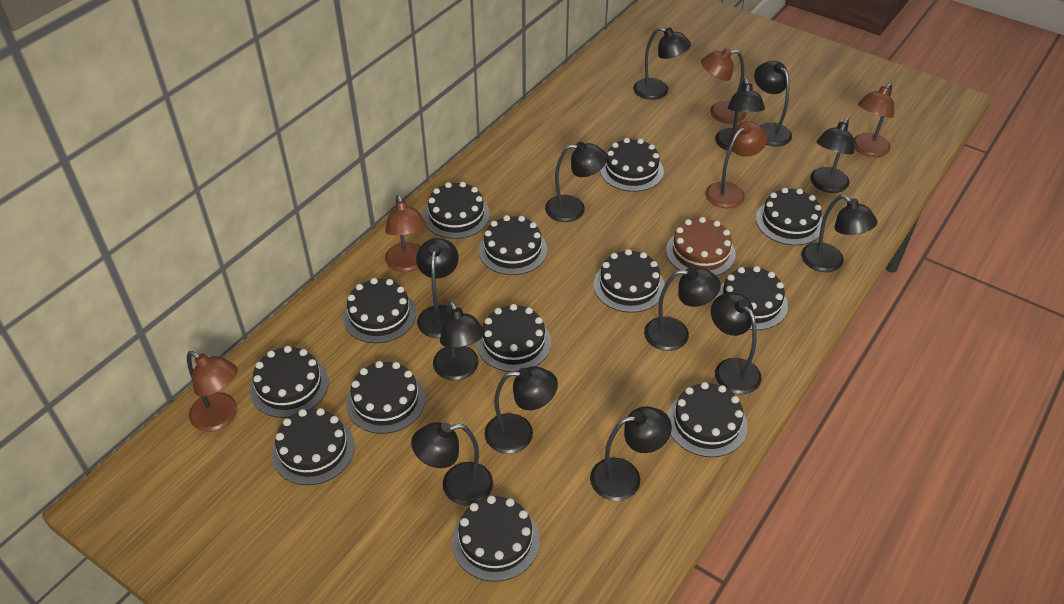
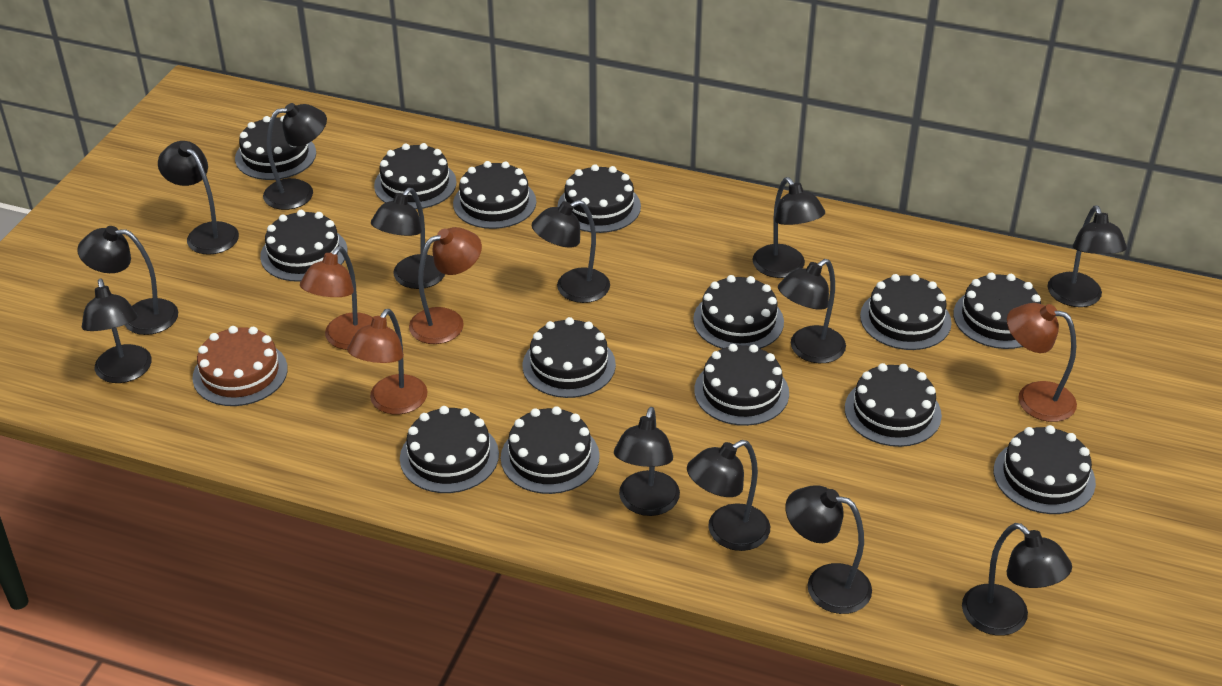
black cake: 13 -> 14
brown lamp: 5 -> 4

